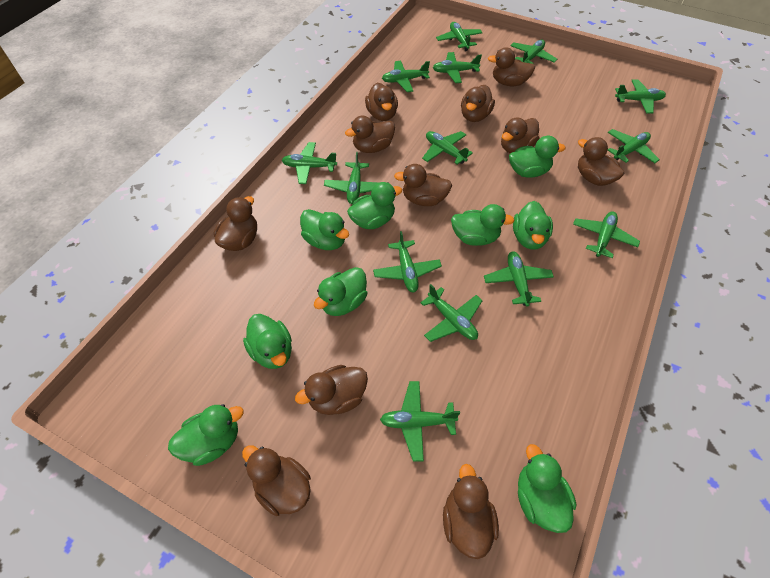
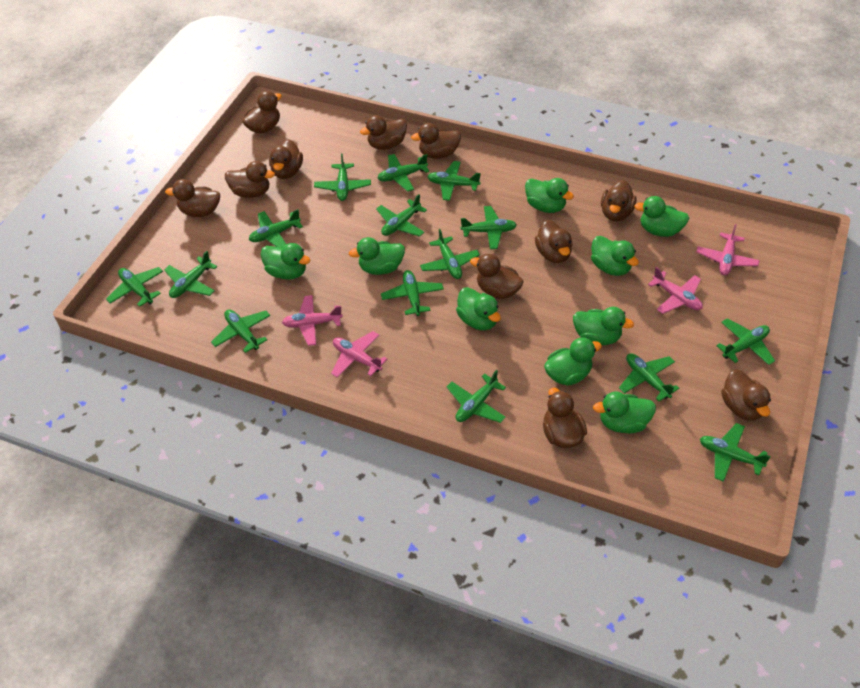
green plane: 14 -> 15
pink plane: 0 -> 4

